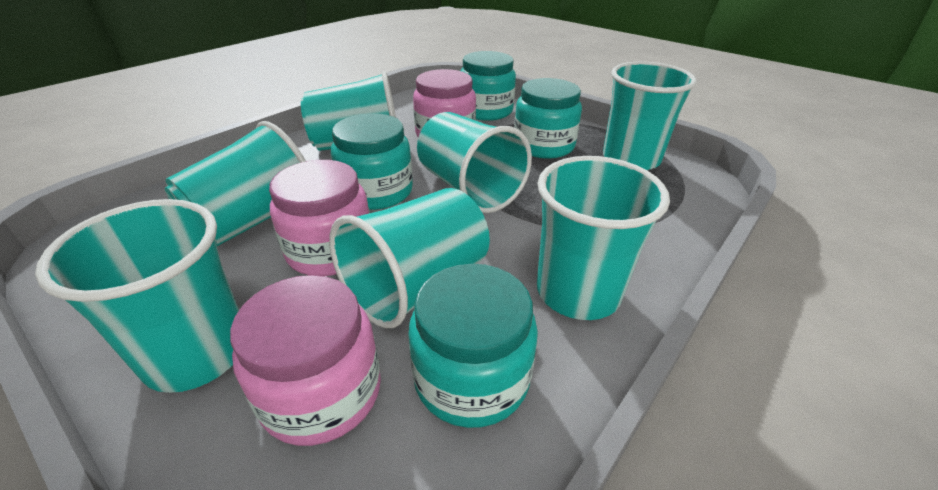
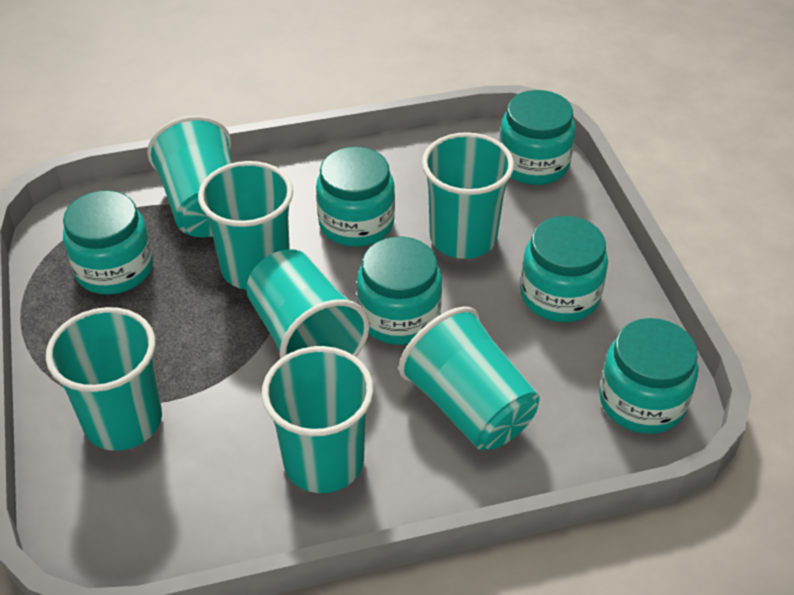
pink jar: 3 -> 0
turquoise jar: 4 -> 6

